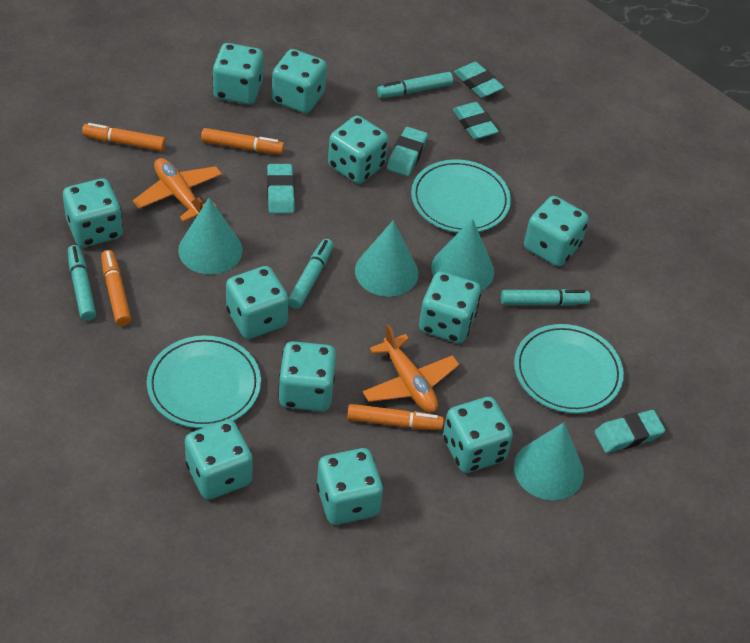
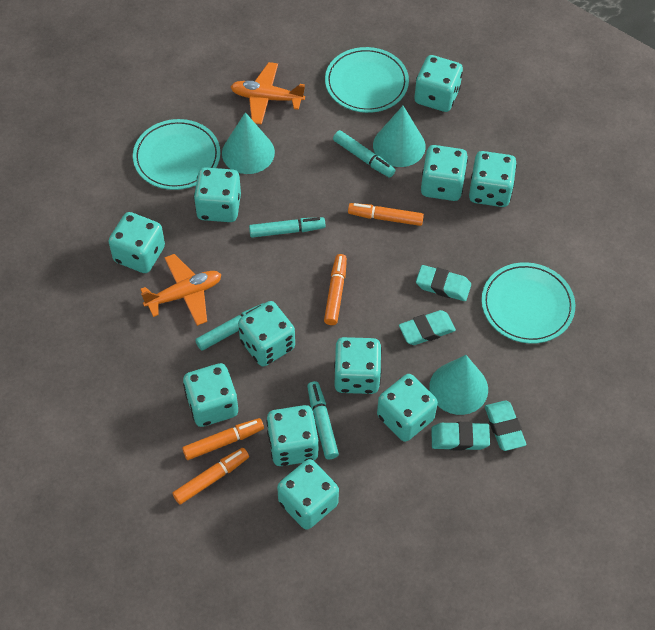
turquoise cone: 4 -> 3
turquoise eraser: 5 -> 4

